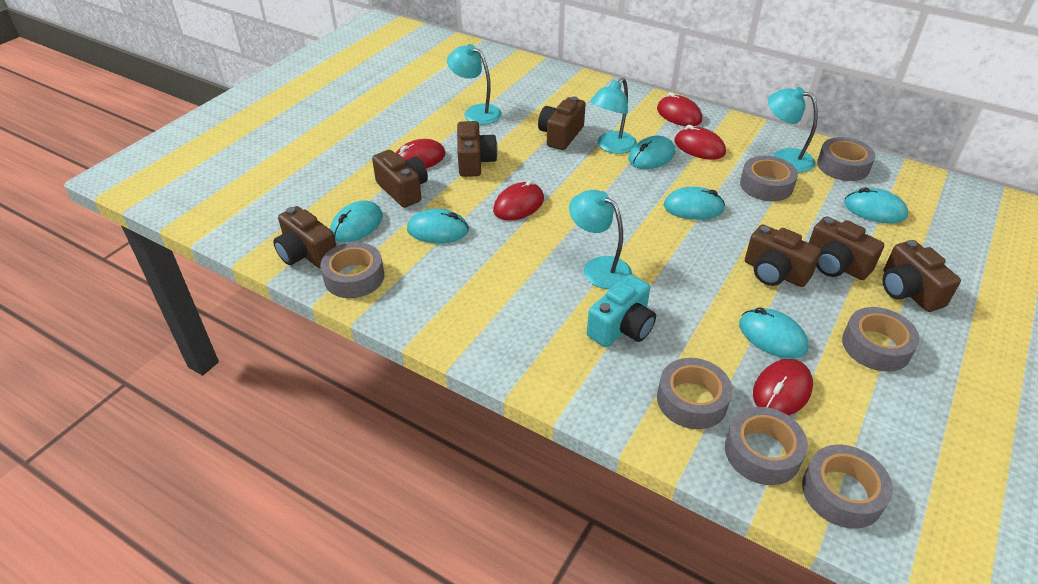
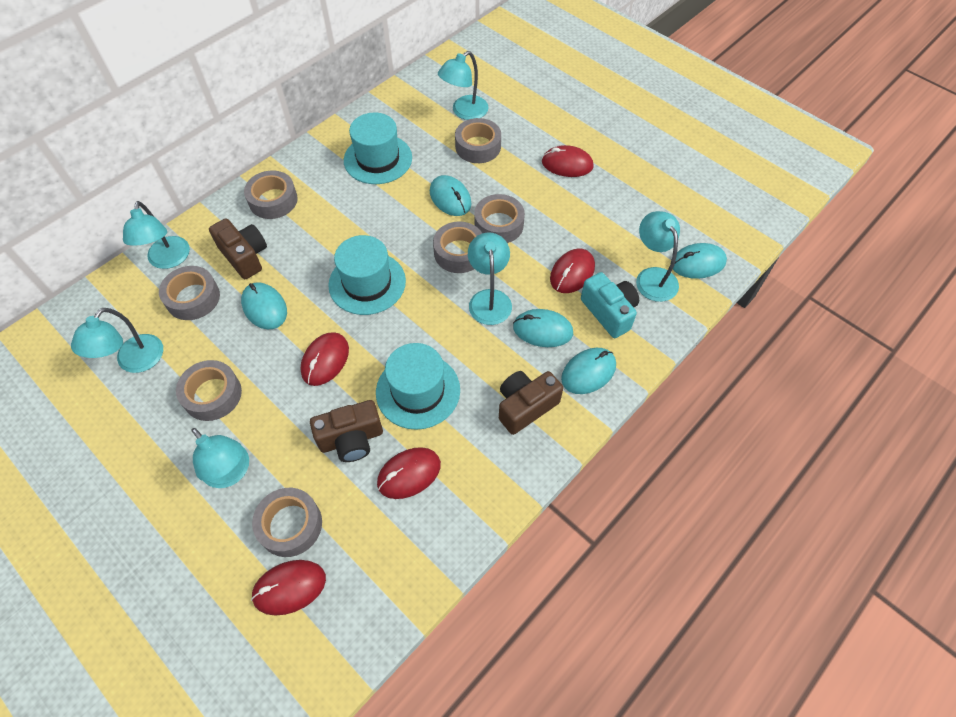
brown camera: 7 -> 3
turquoise hat: 0 -> 3
turquoise lamp: 4 -> 6
turquoise mouse: 6 -> 5

